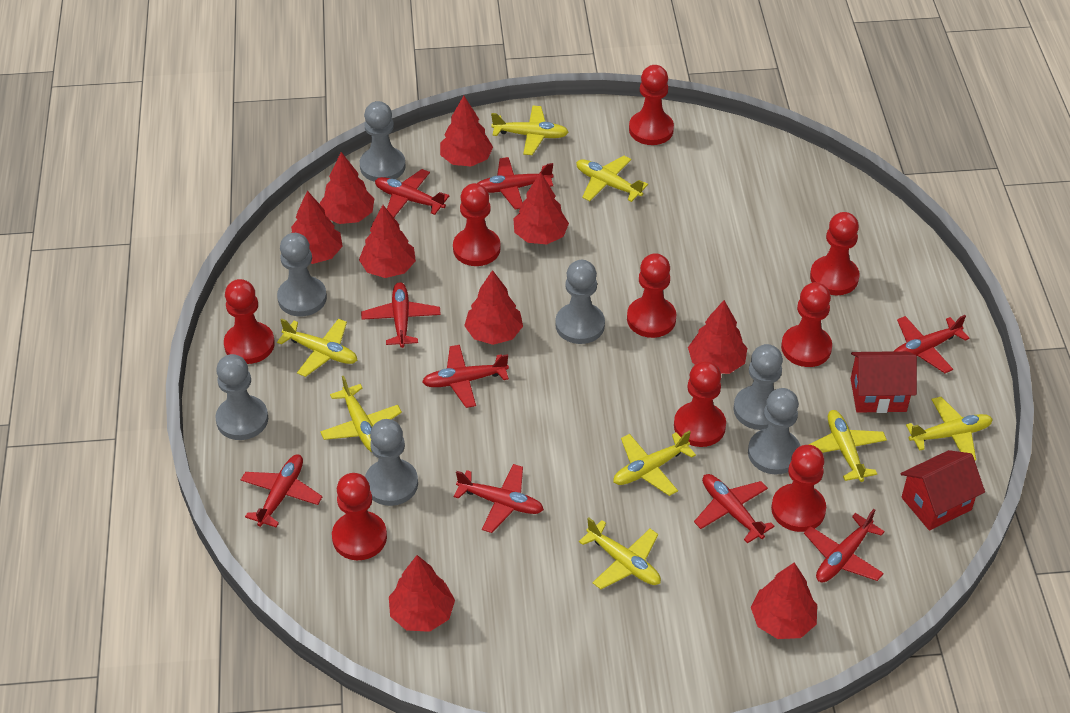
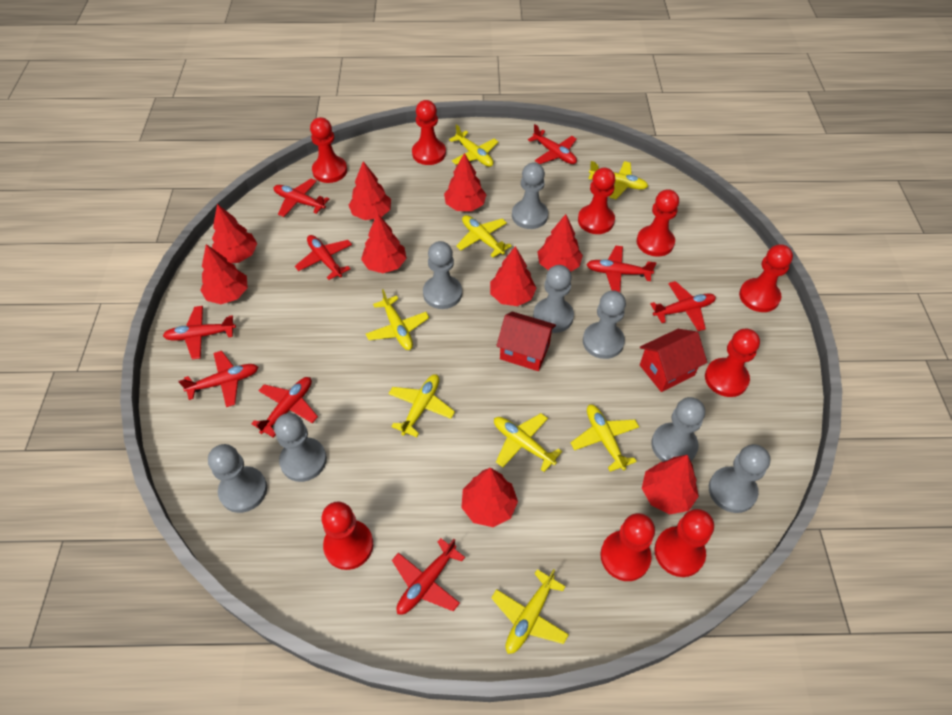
grey pawn: 7 -> 8

